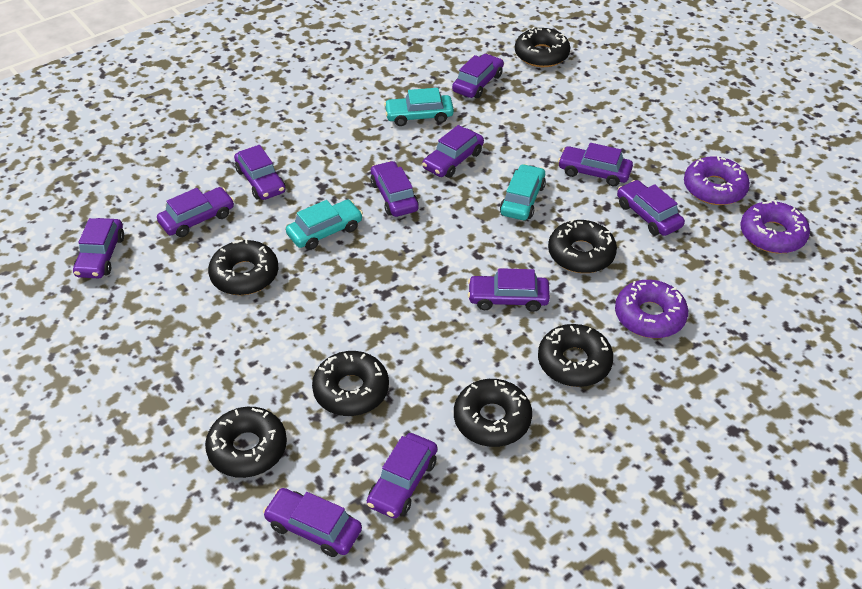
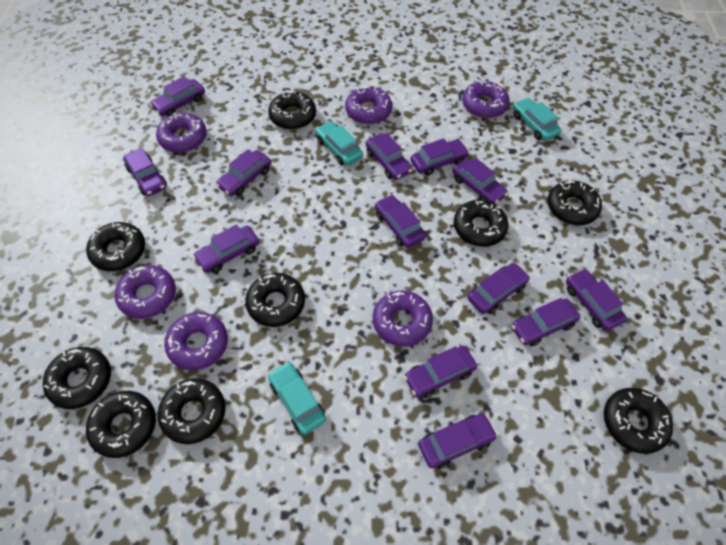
black donut: 7 -> 9
purple car: 11 -> 13
purple donut: 3 -> 6

